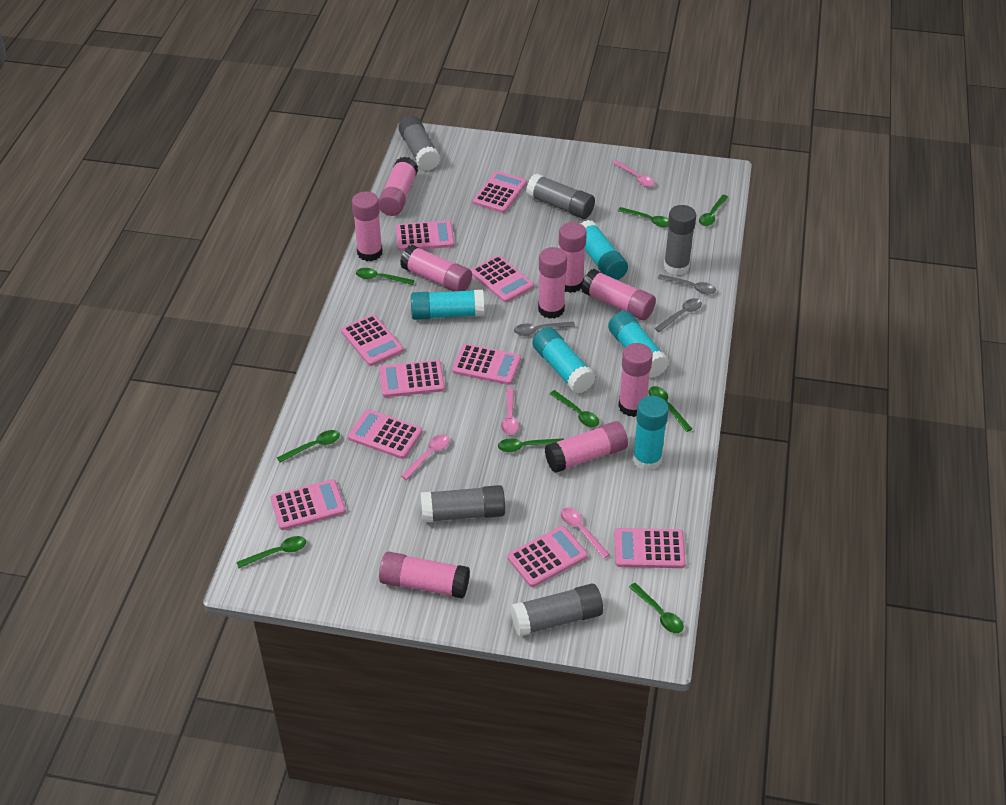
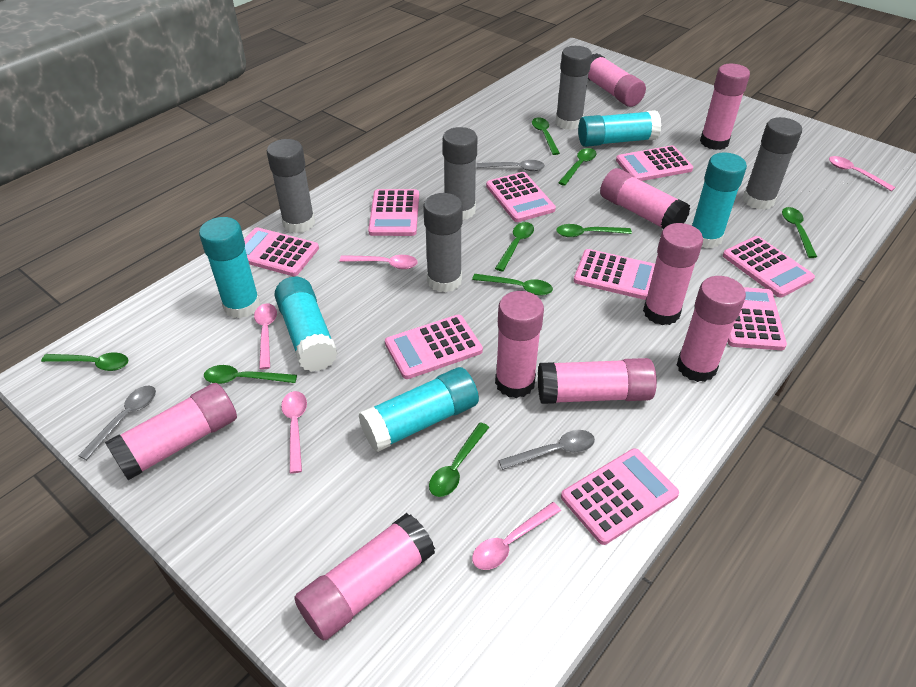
pink calculator: 10 -> 9
pink spoon: 4 -> 5

